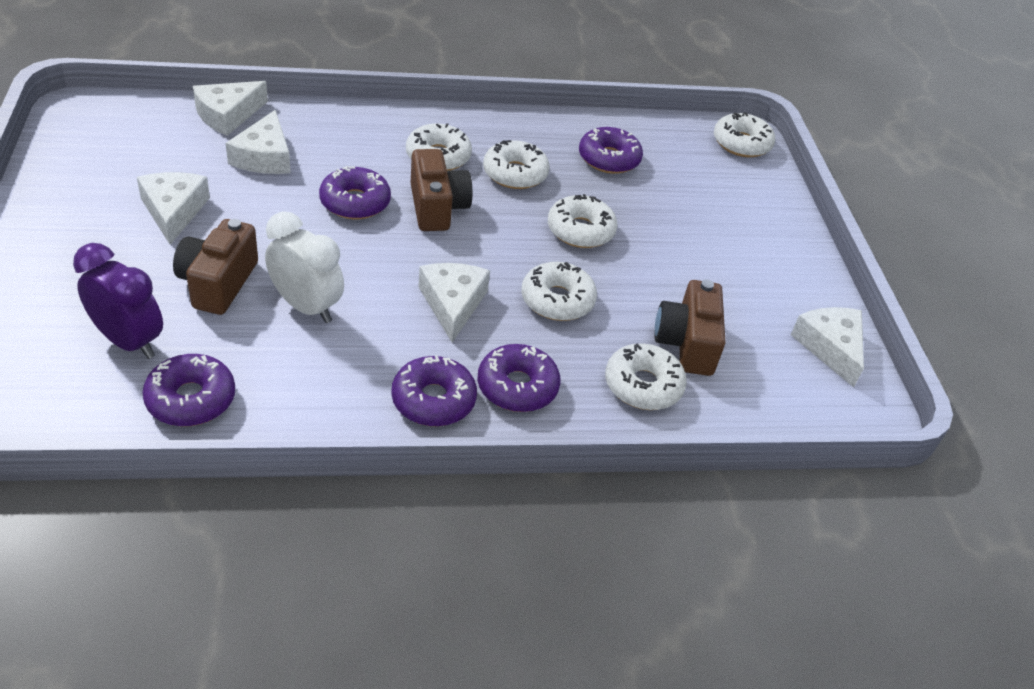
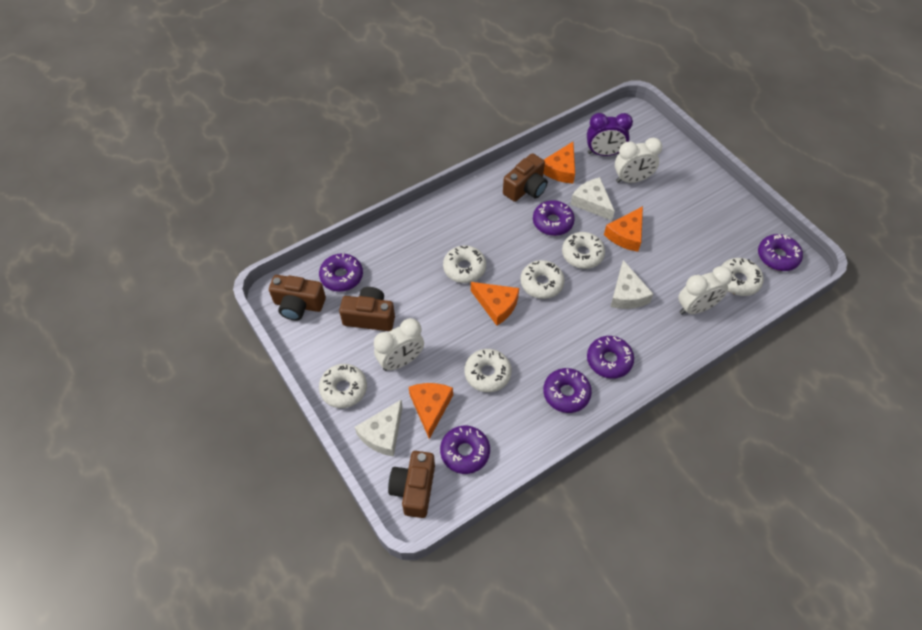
brown camera: 3 -> 4
orange cheese: 0 -> 4
purple donut: 5 -> 6
white cheese: 5 -> 3
white clock: 1 -> 3

